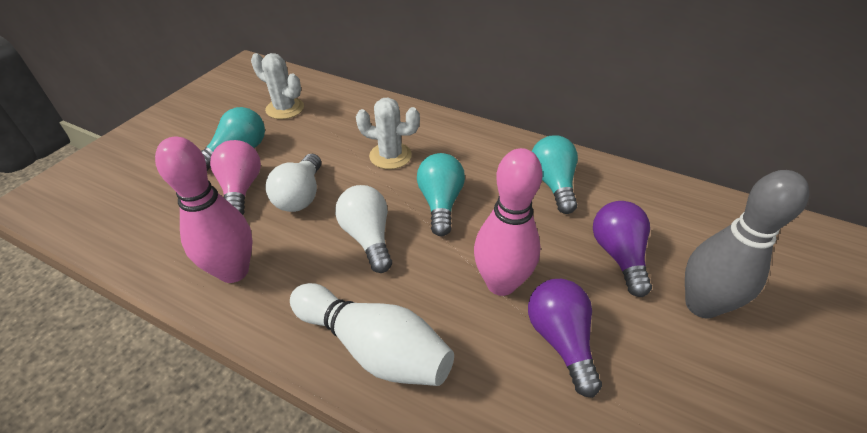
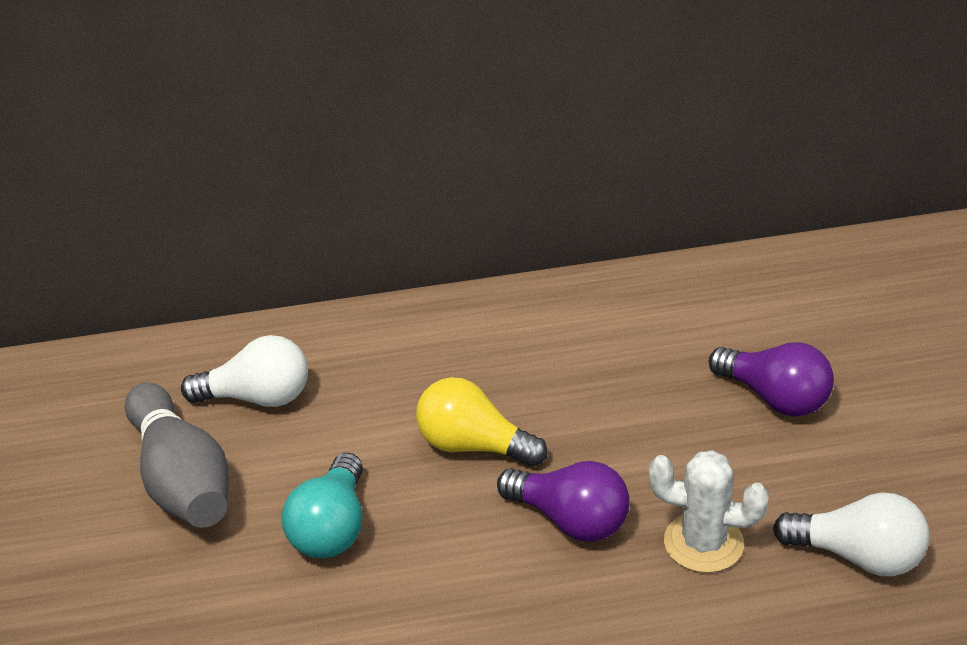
pink bowling pin: 2 -> 0
pink light bulb: 1 -> 0
turquoise light bulb: 3 -> 1
white bowling pin: 1 -> 0
white cactus: 2 -> 1
yellow light bulb: 0 -> 1

